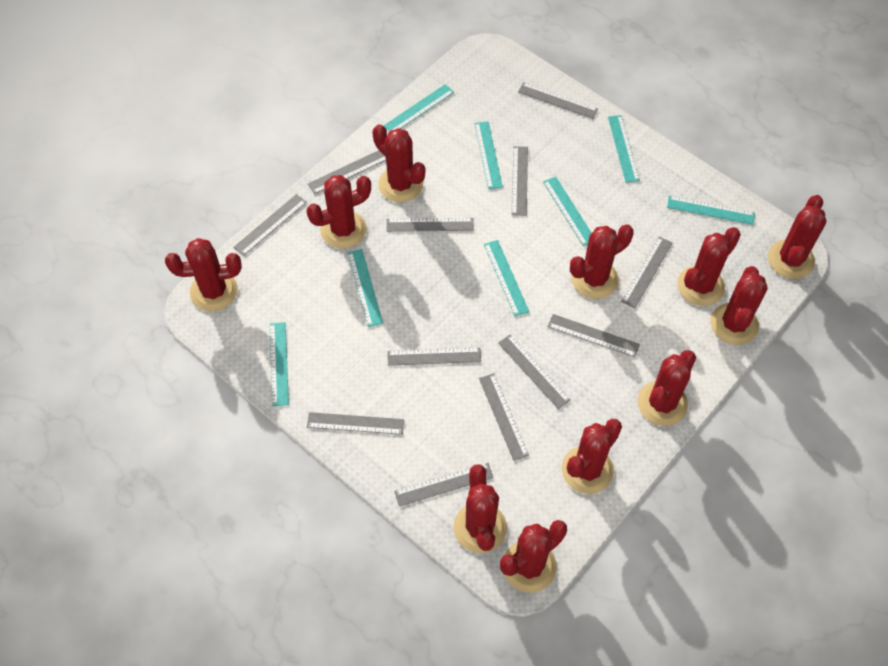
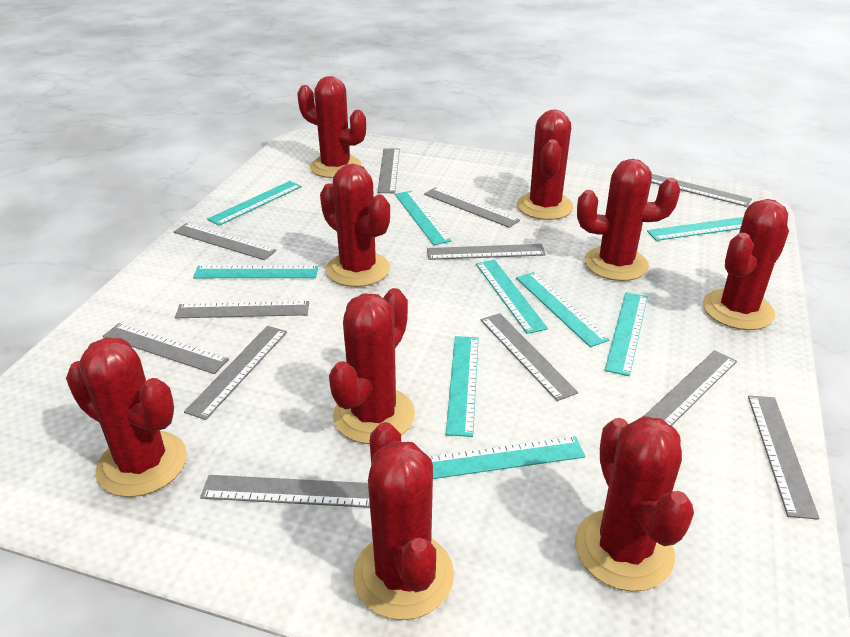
red cactus: 11 -> 9
turquoise ruler: 8 -> 9

